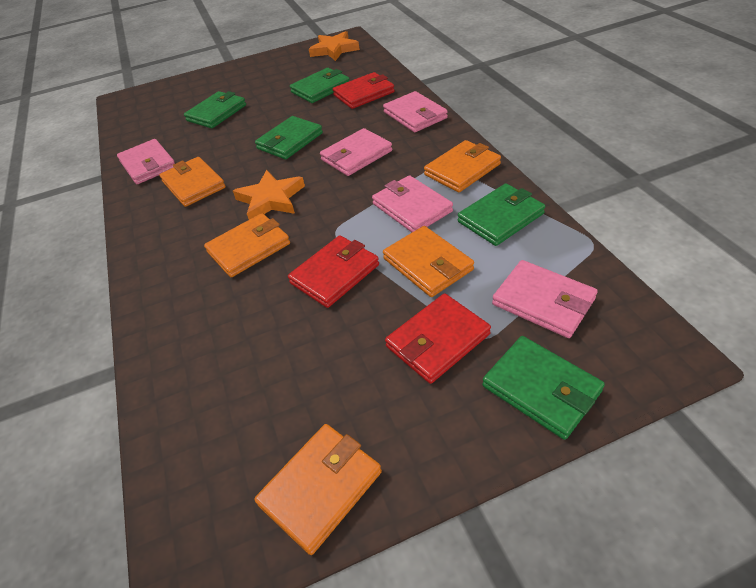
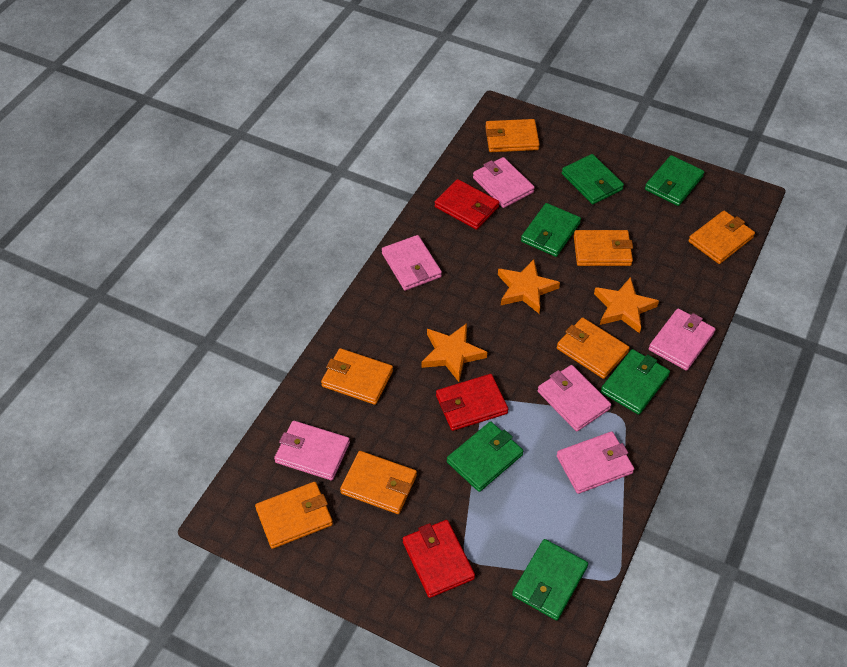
green wallet: 5 -> 6
orange star: 2 -> 3
orange wallet: 5 -> 7
pink wallet: 5 -> 6

